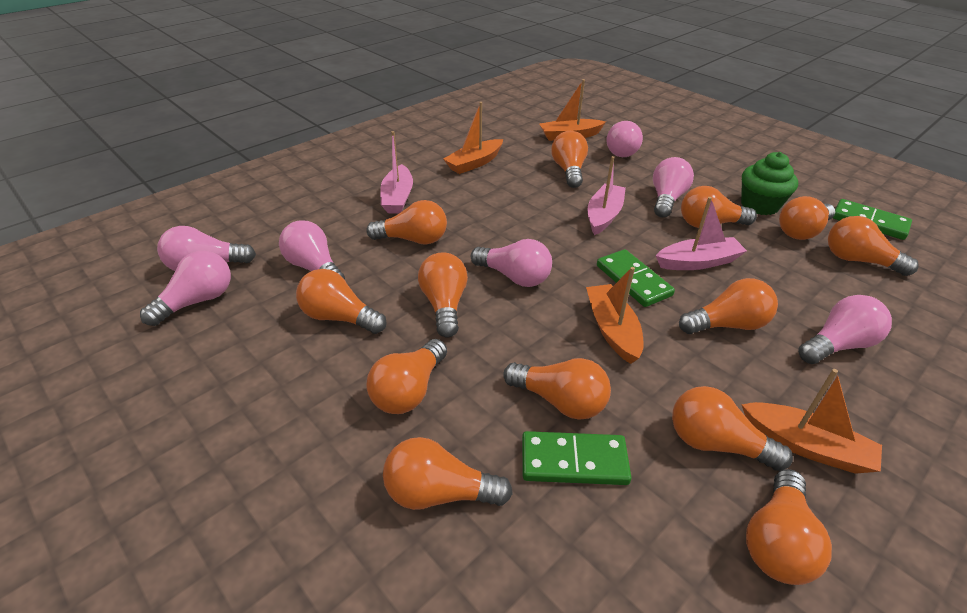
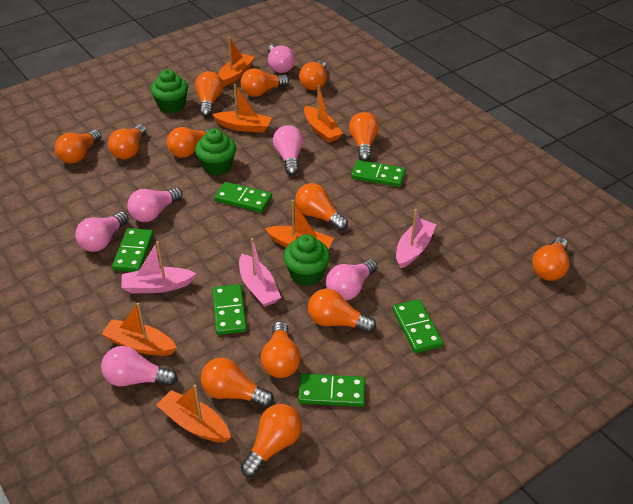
green cupcake: 1 -> 3
green domino: 3 -> 6
orange boat: 4 -> 6
pink light bulb: 7 -> 6

